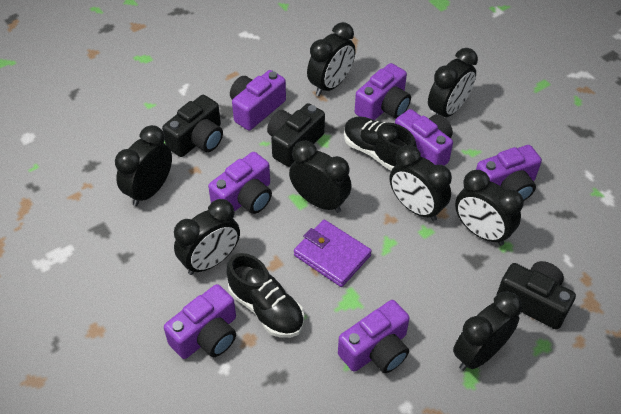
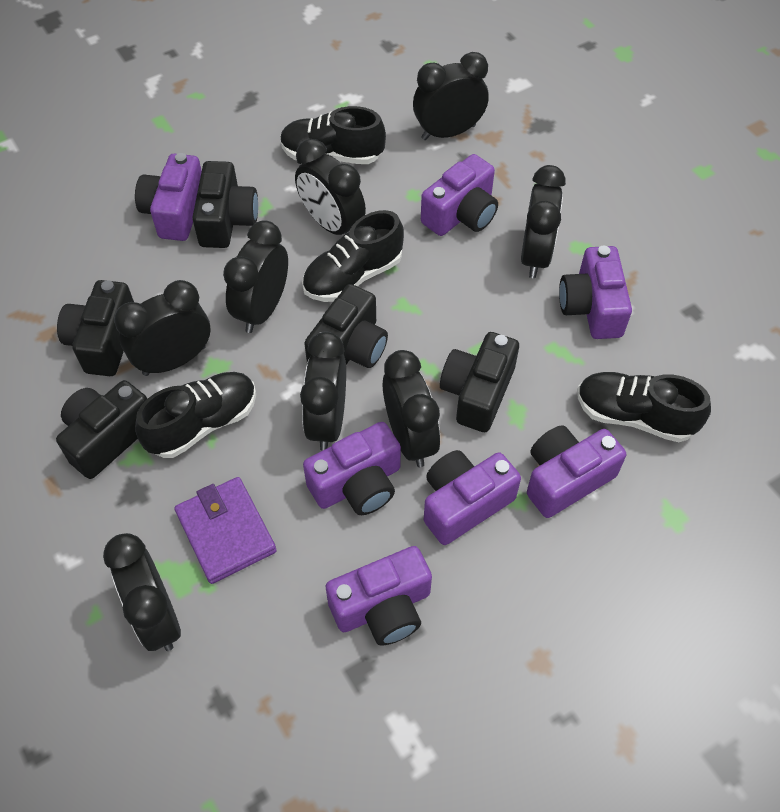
black camera: 3 -> 5
black shoe: 2 -> 4

